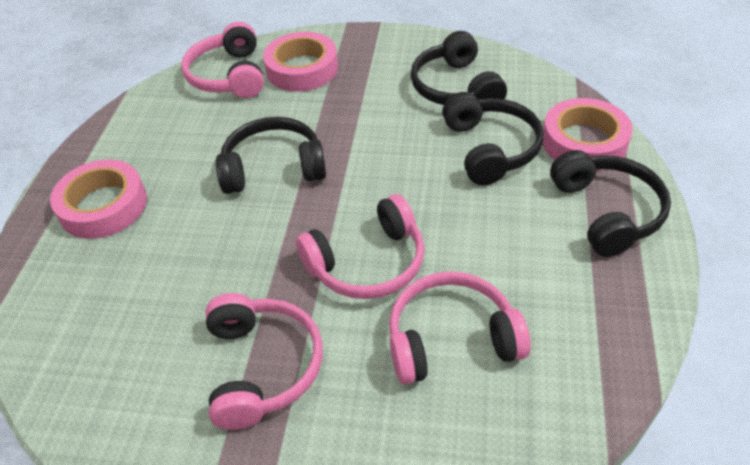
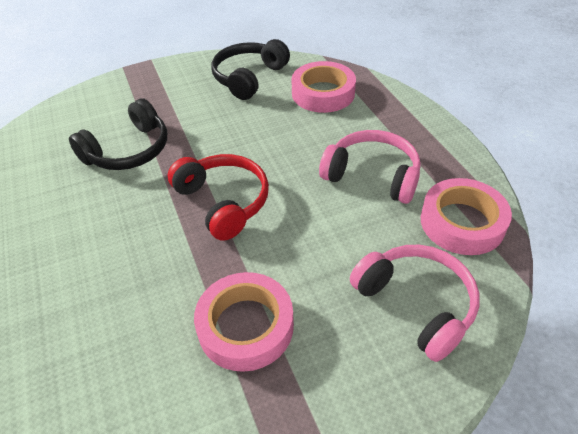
black headphones: 4 -> 2
pink headphones: 4 -> 2
red headphones: 0 -> 1

